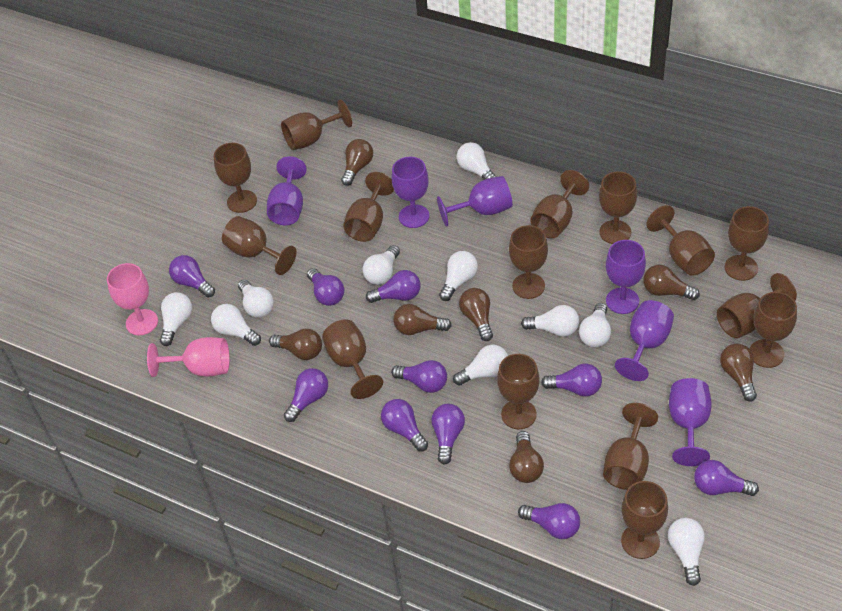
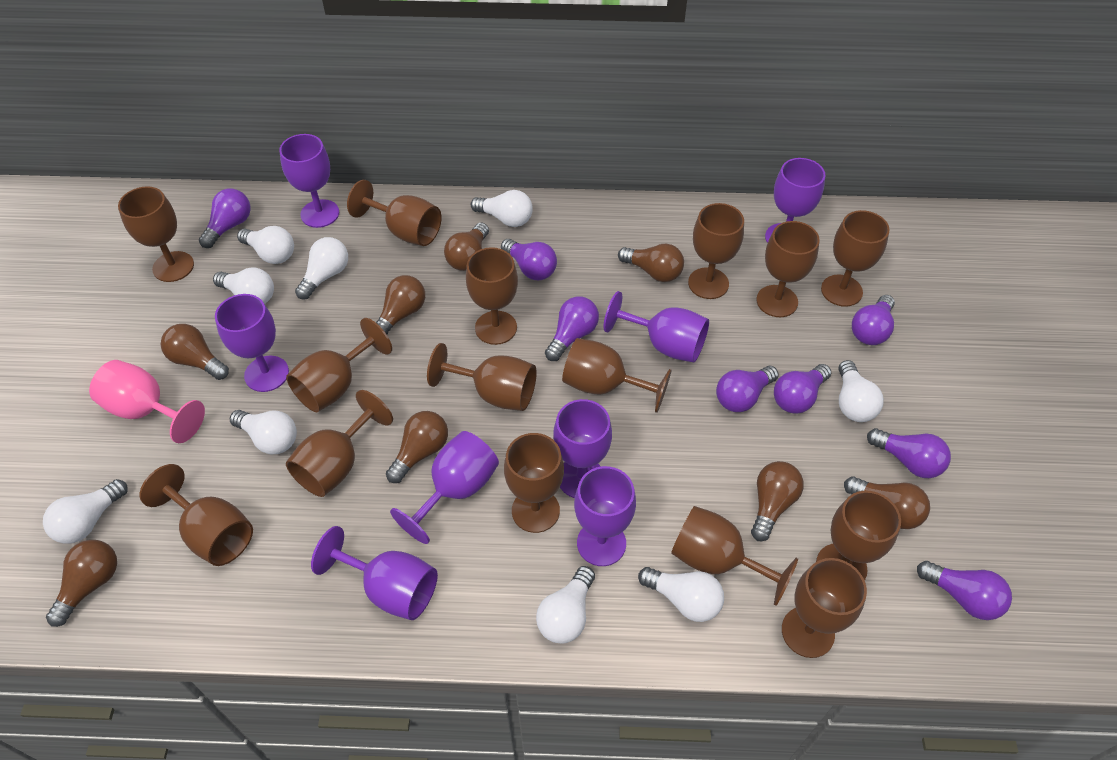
brown light bulb: 7 -> 8
pink goblet: 2 -> 1
purple goblet: 6 -> 8
purple light bulb: 10 -> 8
white light bulb: 10 -> 9

